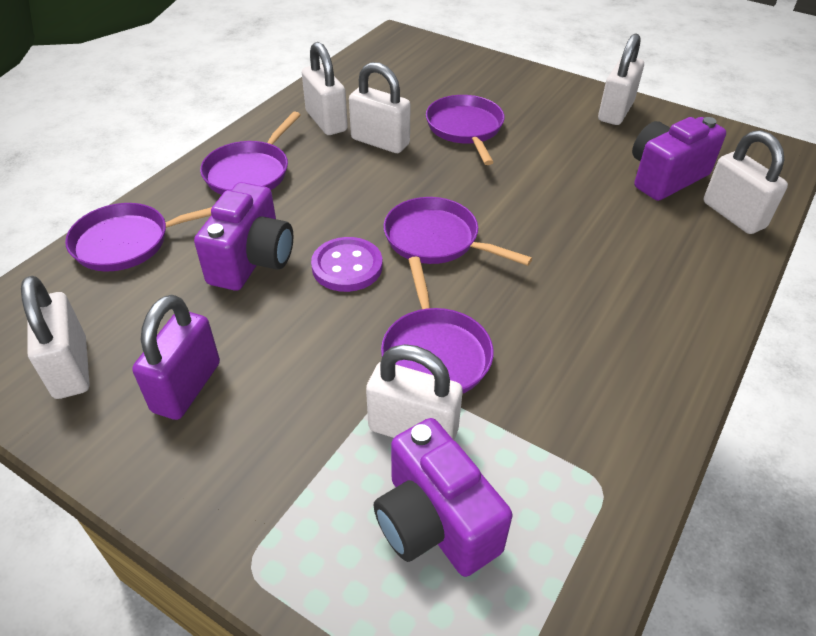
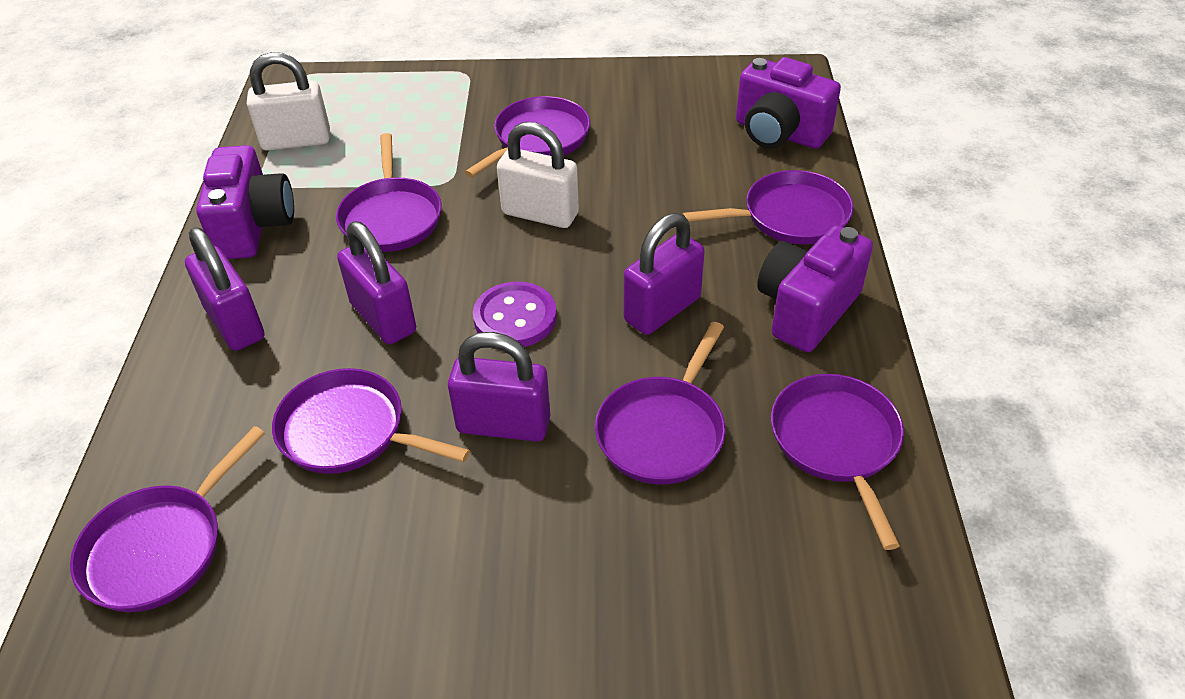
purple padlock: 1 -> 4
purple pan: 5 -> 7
white padlock: 6 -> 2

